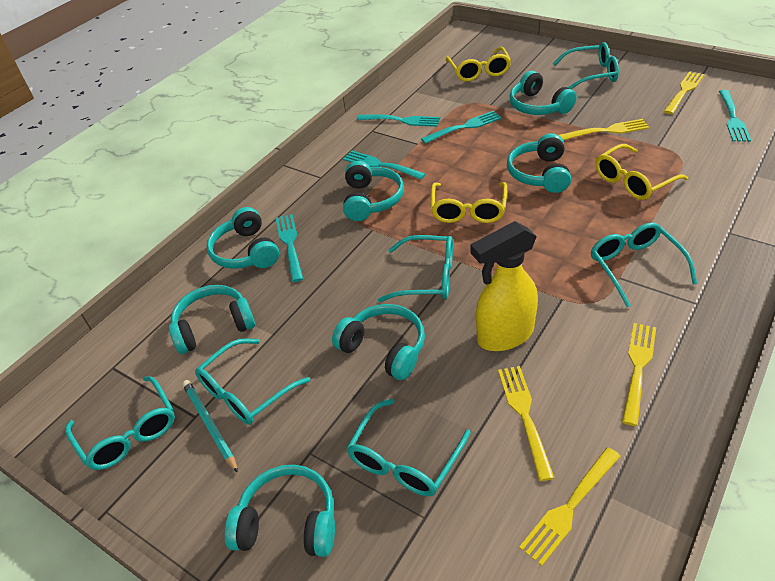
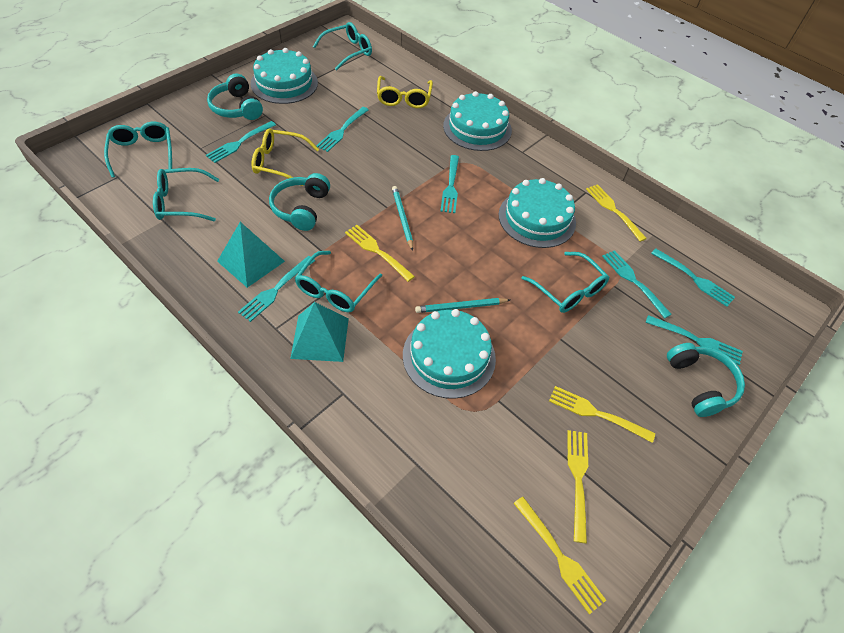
turquoise cake: 0 -> 4
turquoise fork: 5 -> 7
turquoise glasses: 6 -> 5
turquoise headphones: 7 -> 3
turquoise pencil: 1 -> 2
turquoise pyramid: 0 -> 2
yellow glasses: 3 -> 2
yellow spray bottle: 1 -> 0

